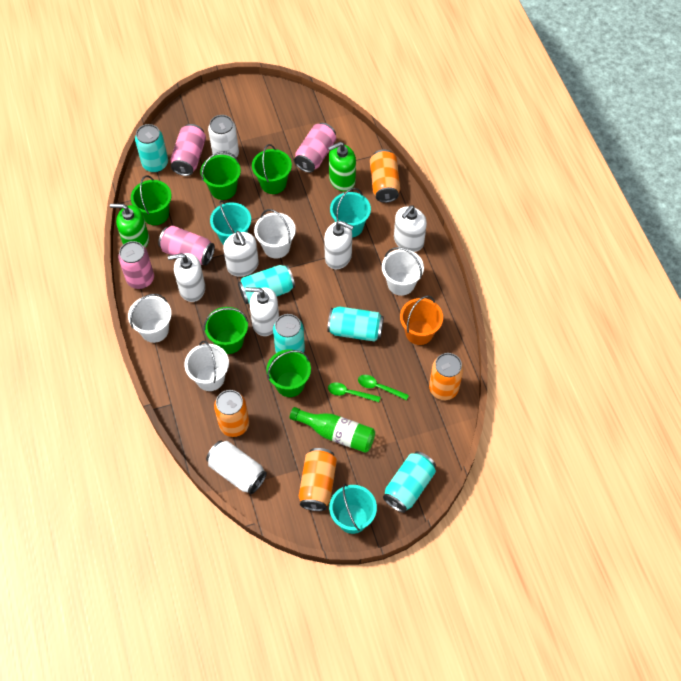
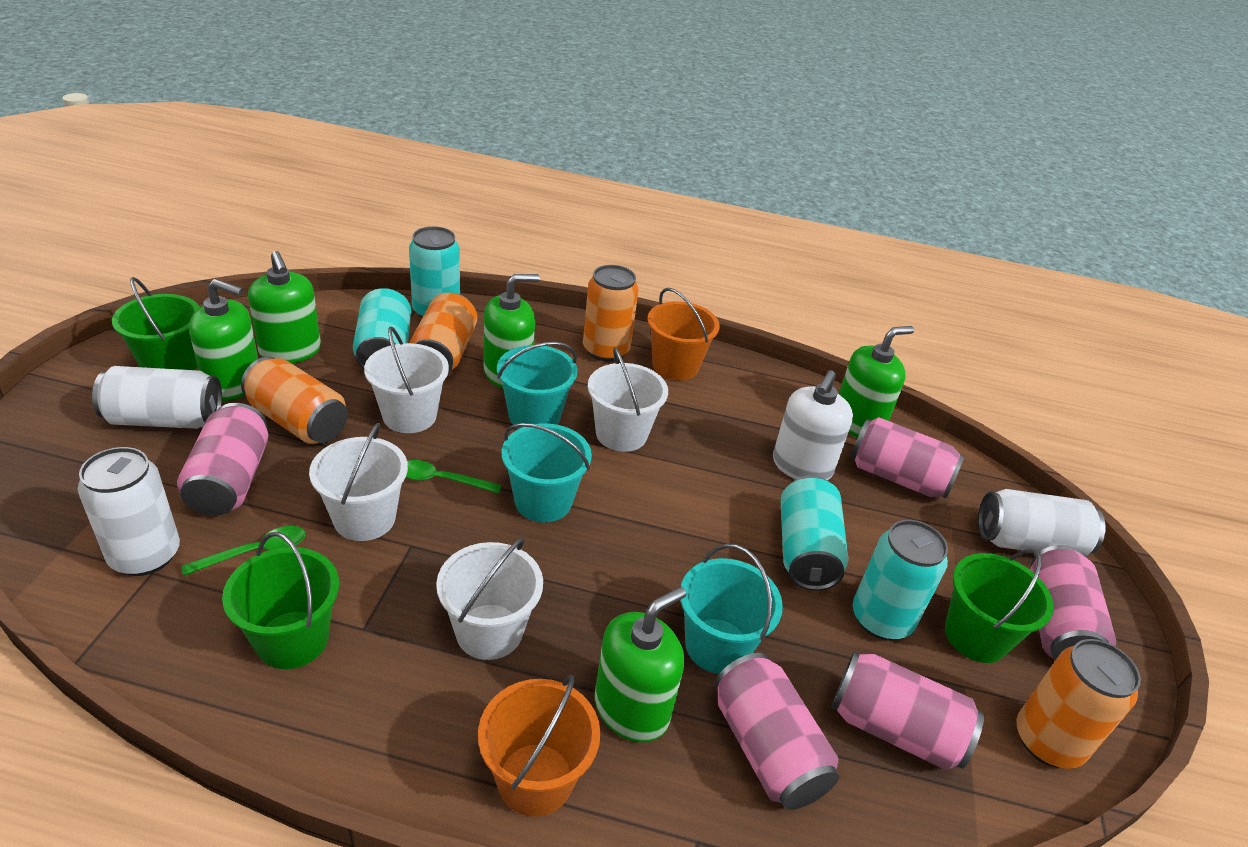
green bottle: 1 -> 0
green bucket: 5 -> 3
green soap dispenser: 2 -> 5
orange bucket: 1 -> 2
pink can: 4 -> 5
turquoise can: 5 -> 4
white can: 2 -> 3
white soap dispenser: 5 -> 1

